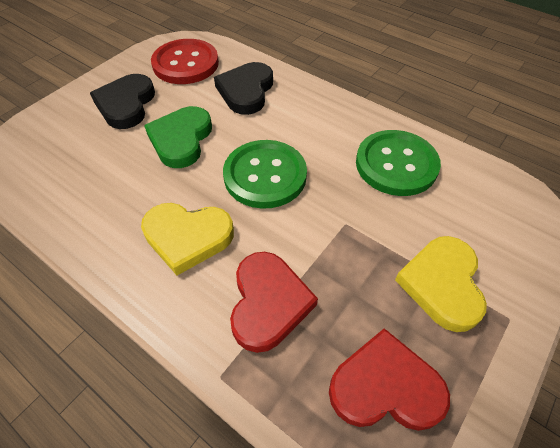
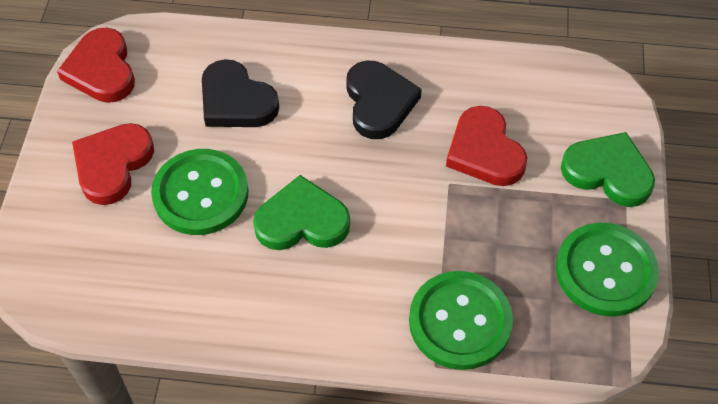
green button: 2 -> 3
green heart: 1 -> 2
red button: 1 -> 0
red heart: 2 -> 3
yellow heart: 2 -> 0

